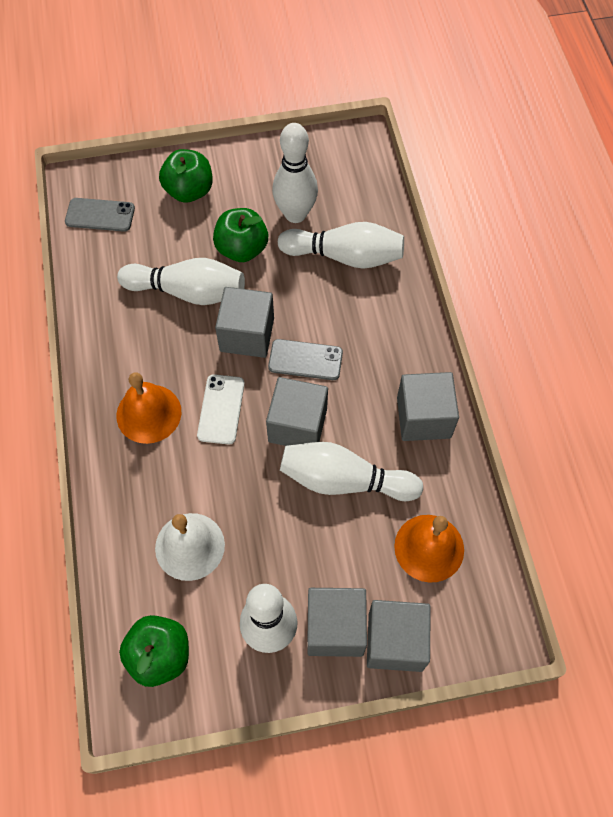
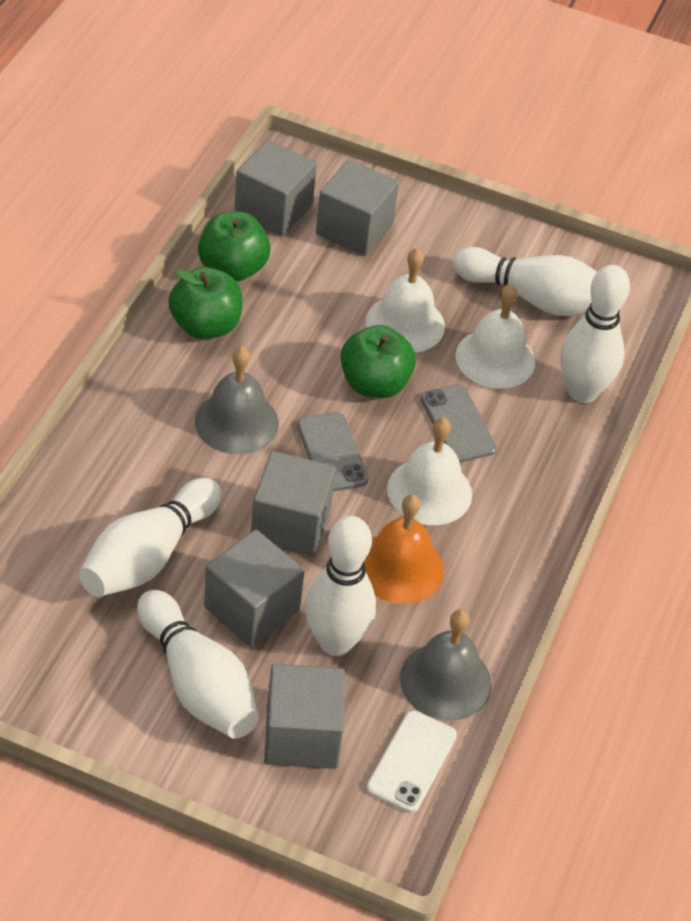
grey bell: 0 -> 2
orange bell: 2 -> 1
white bell: 1 -> 3

